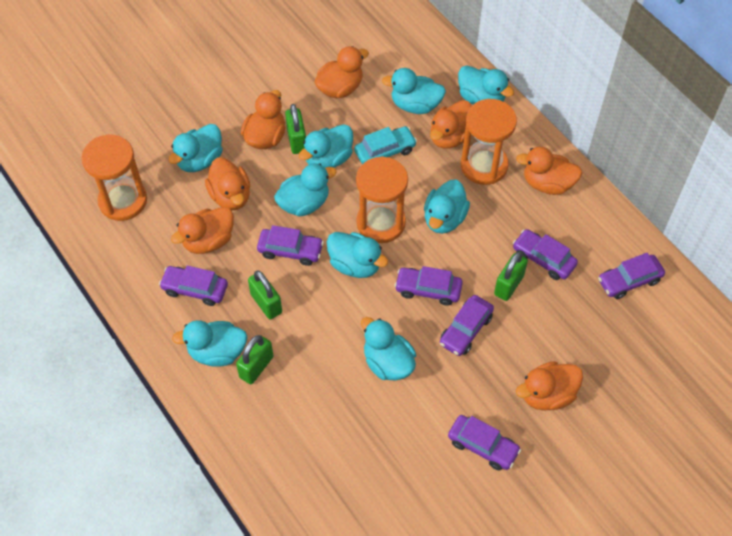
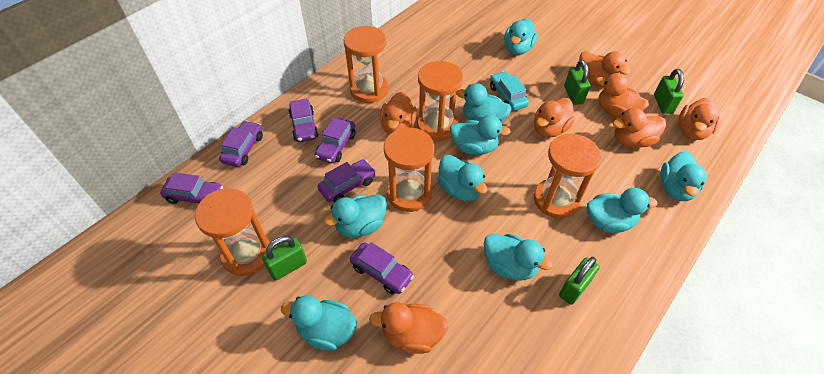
orange hourglass: 3 -> 5
purple car: 7 -> 6

